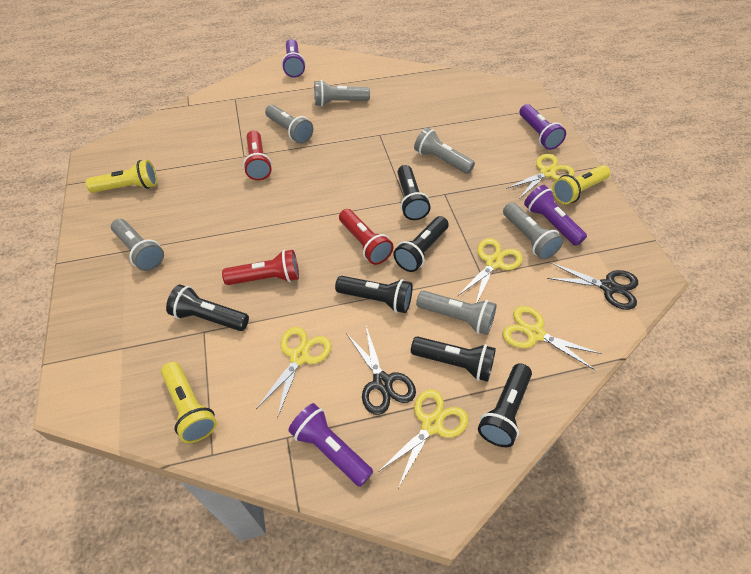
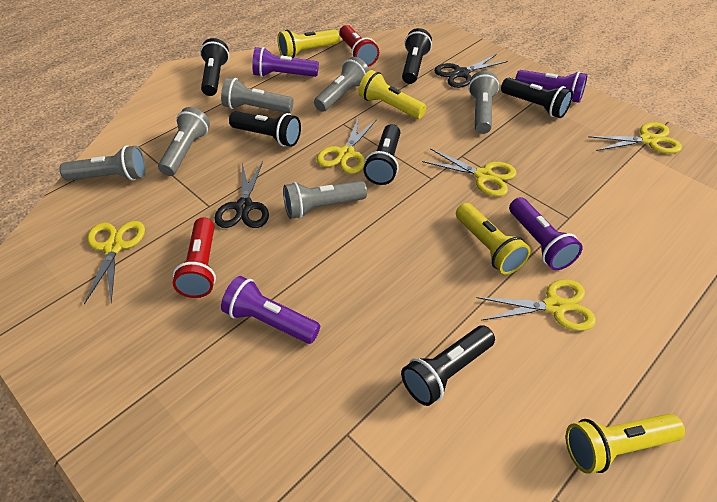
red flashlight: 3 -> 2
yellow flashlight: 3 -> 4

